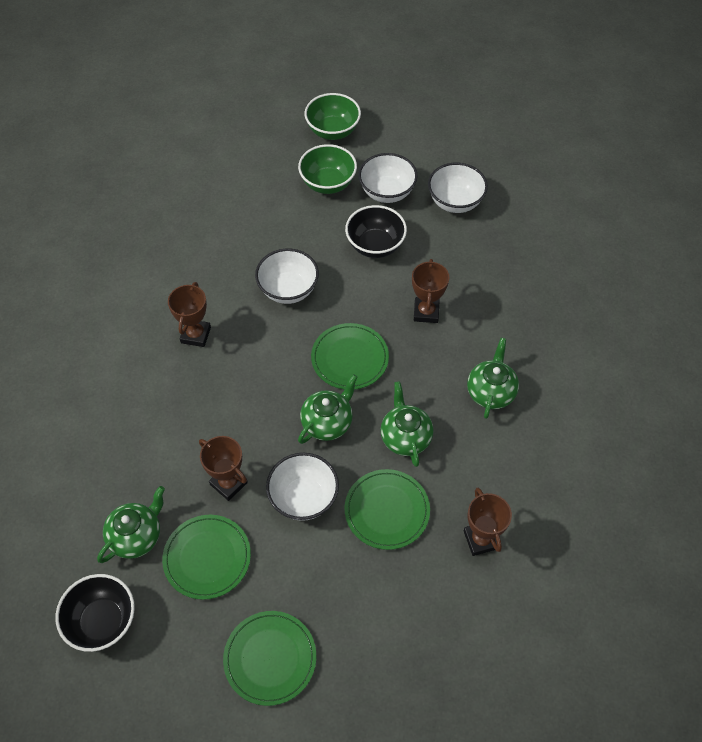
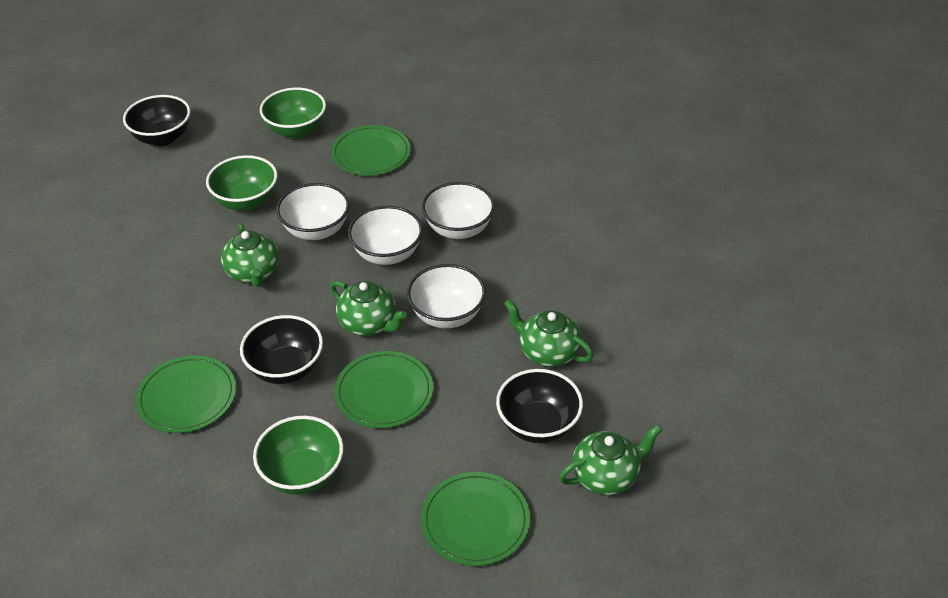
black bowl: 2 -> 3
brown trophy: 4 -> 0
green bowl: 2 -> 3

